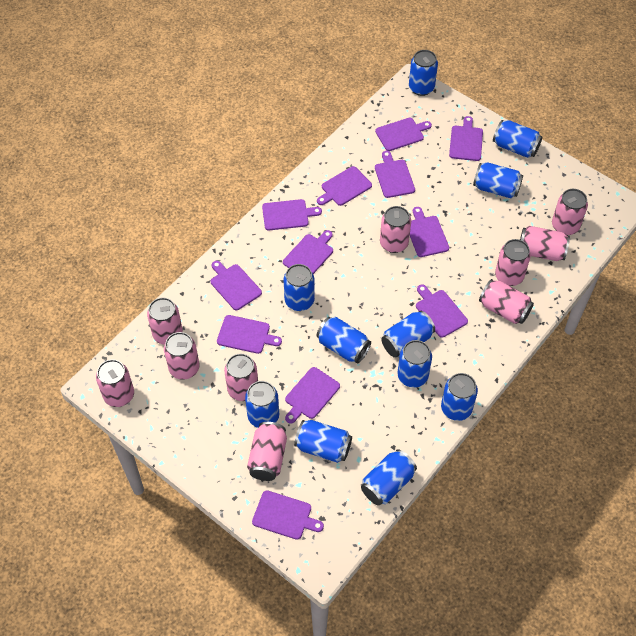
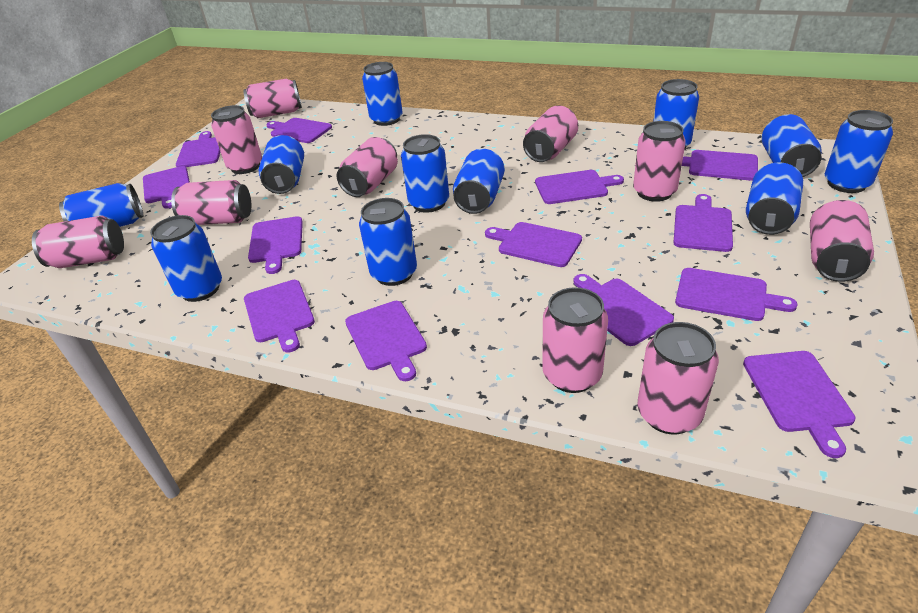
purple cutting board: 12 -> 13

